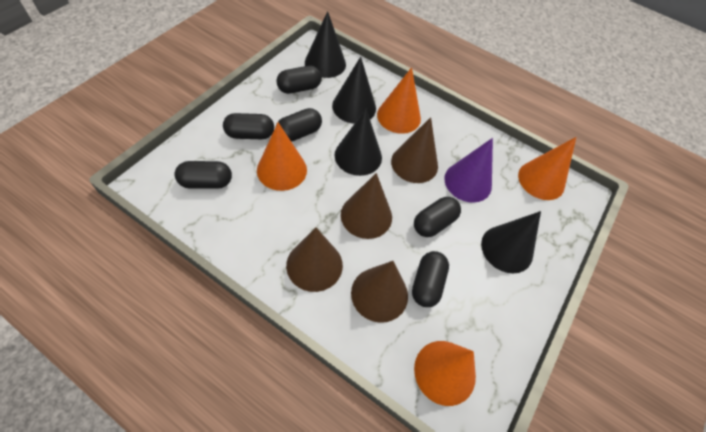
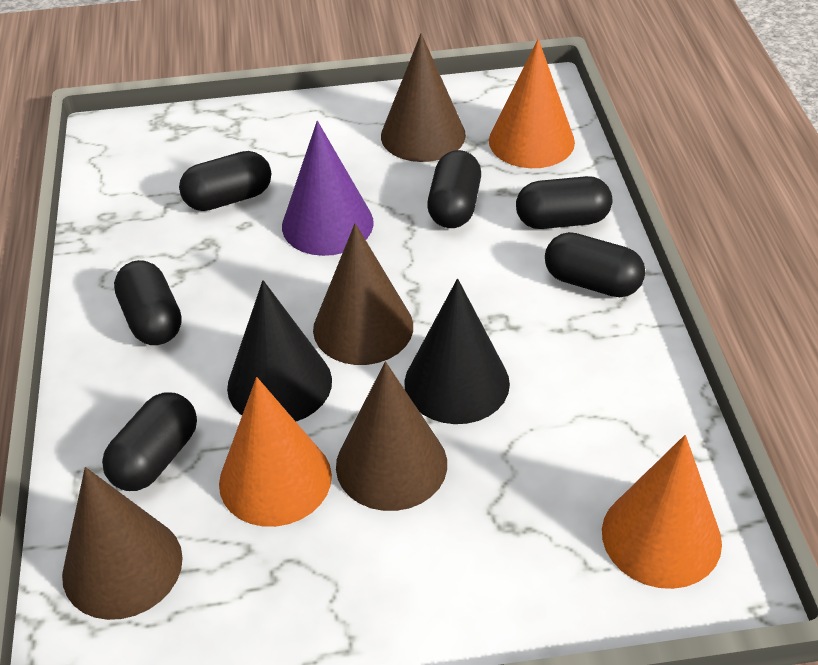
black cone: 4 -> 2
orange cone: 4 -> 3

